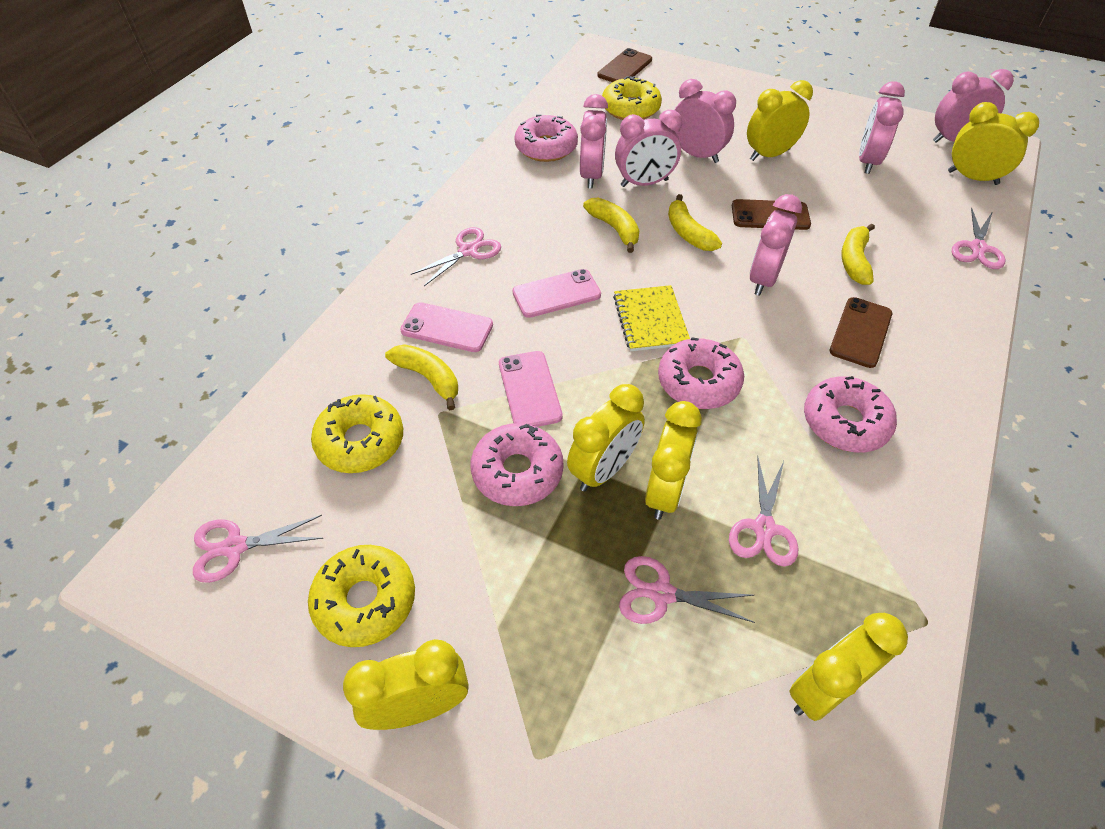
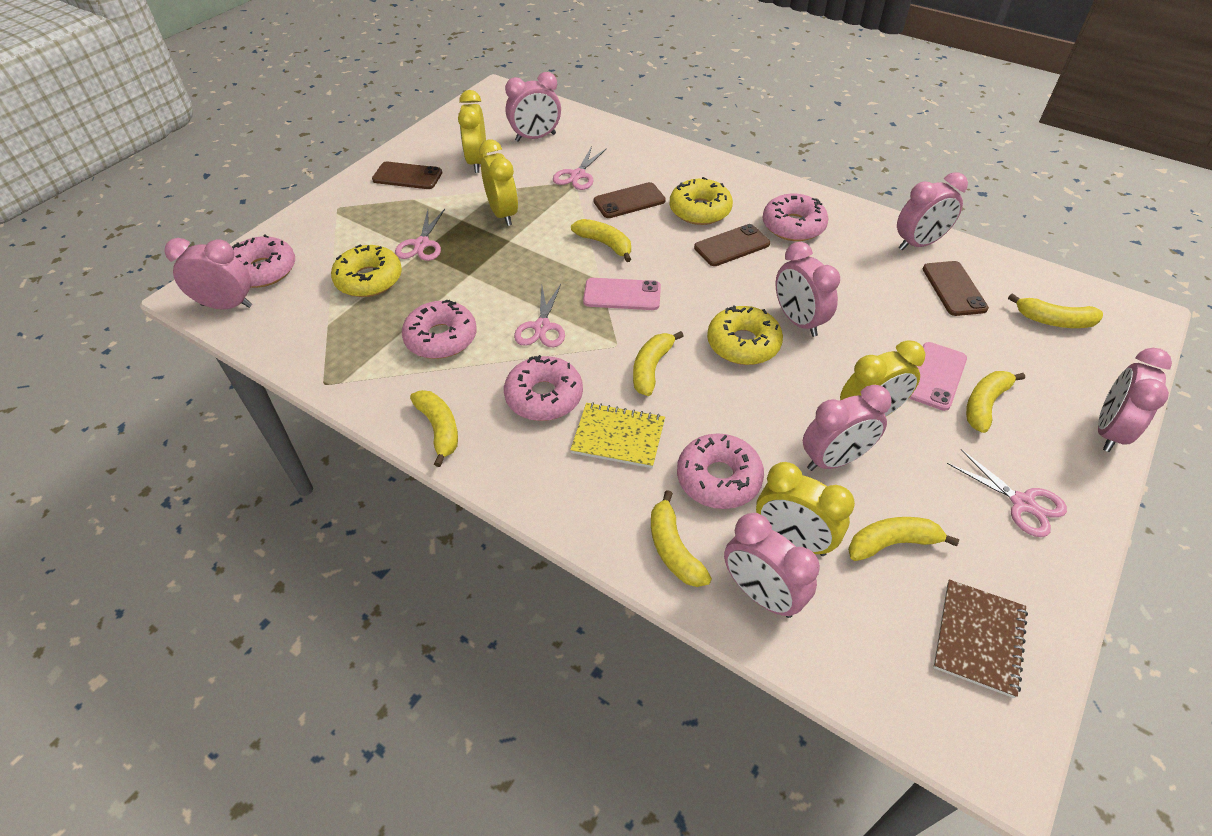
brown notebook: 0 -> 1
brown phone: 3 -> 4
pink clock: 6 -> 7
pink donut: 4 -> 5
pink phone: 3 -> 2
pink scissors: 5 -> 4
yellow banana: 4 -> 7
yellow clock: 6 -> 4

